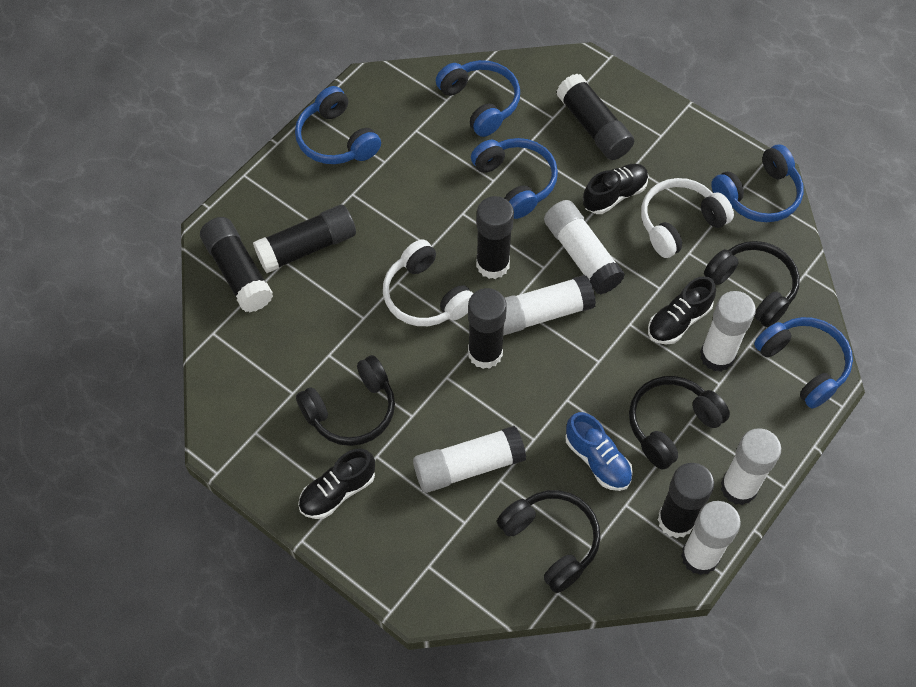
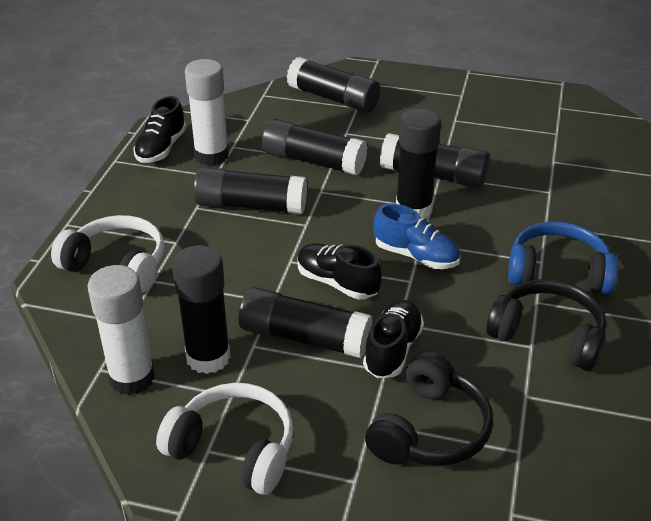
black glue stick: 6 -> 7
black headphones: 4 -> 2
blue headphones: 5 -> 1
white glue stick: 6 -> 2

